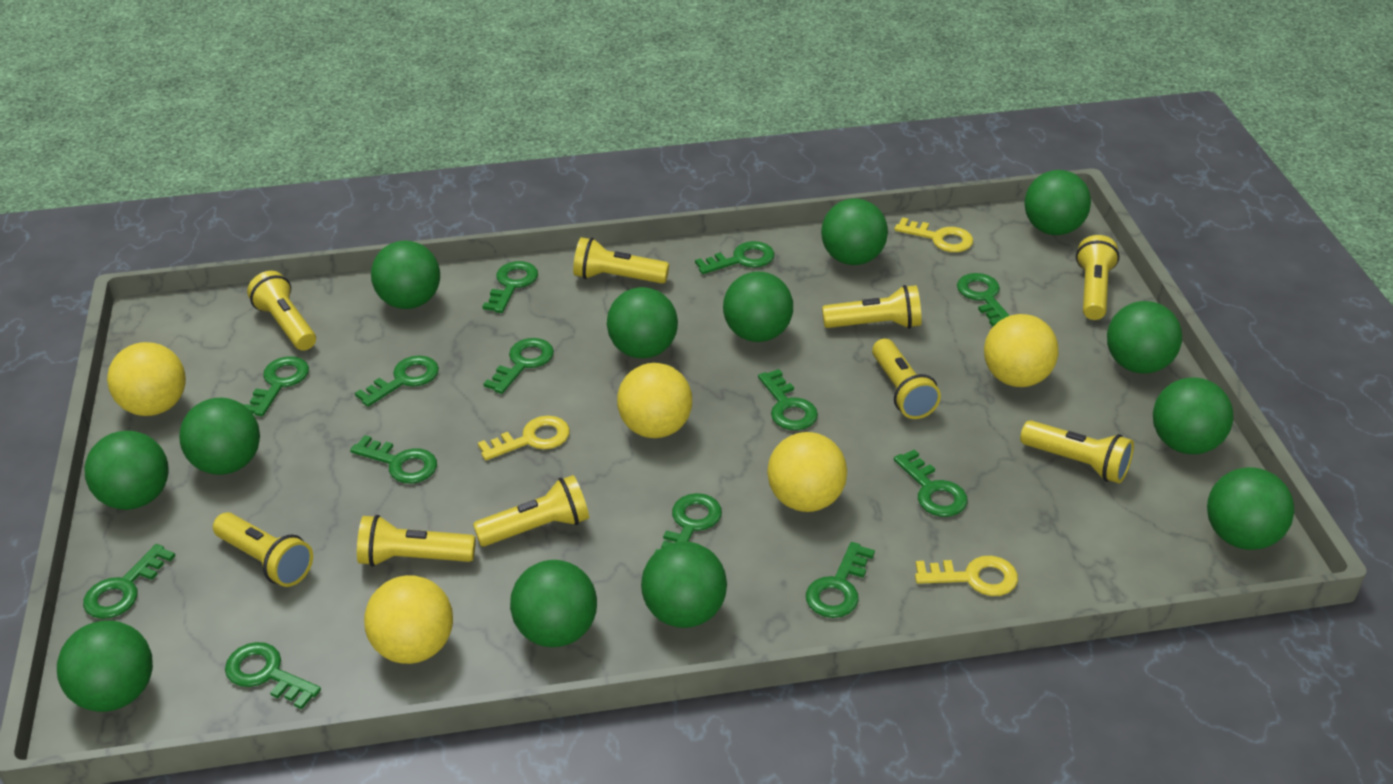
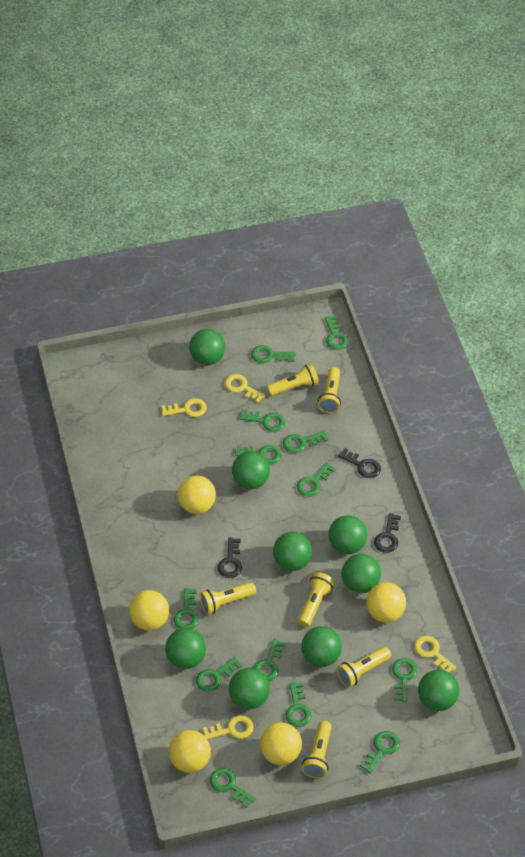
black key: 0 -> 3
green ball: 13 -> 9
yellow flashlight: 9 -> 6
yellow key: 3 -> 4

